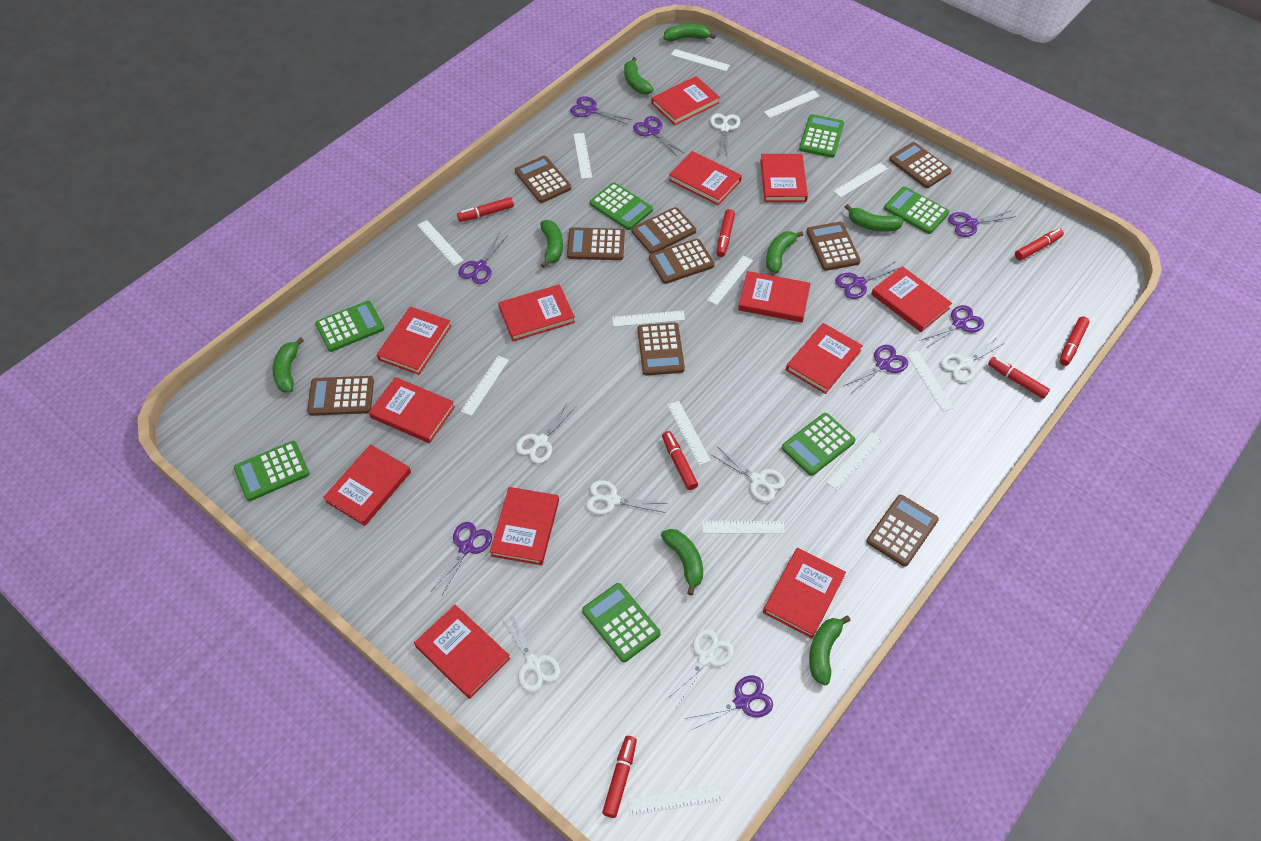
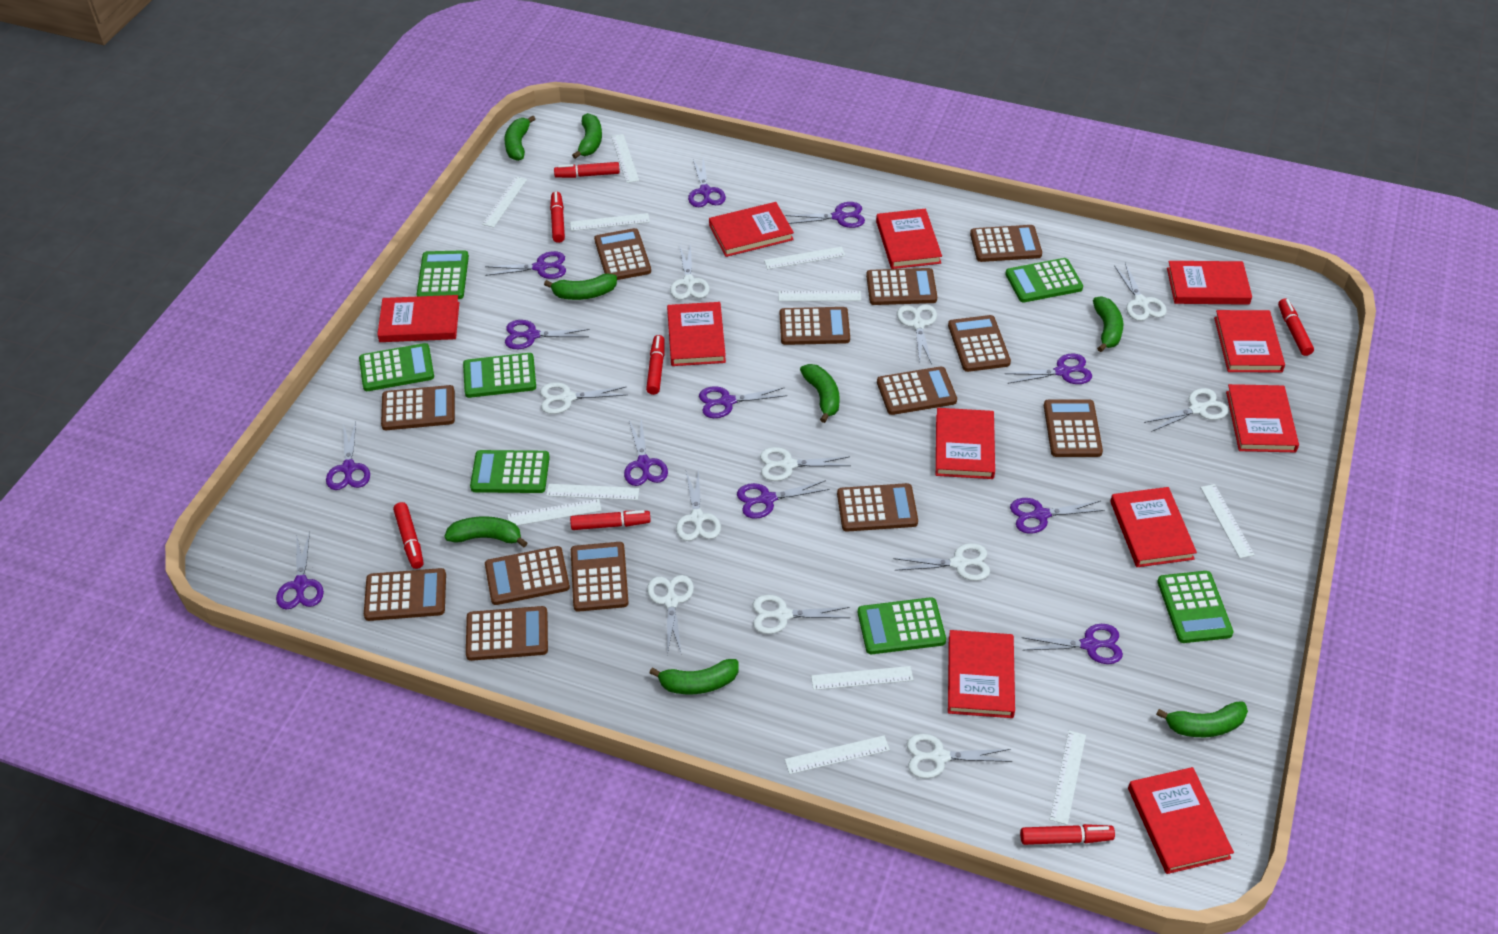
brown calculator: 9 -> 13
purple scissors: 9 -> 12
red book: 13 -> 11
white ruler: 13 -> 11
white scissors: 7 -> 11

